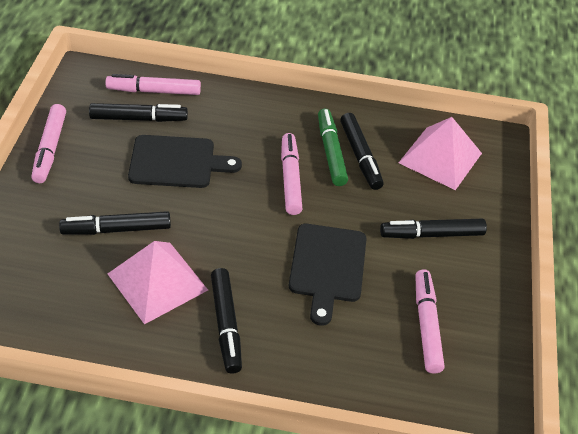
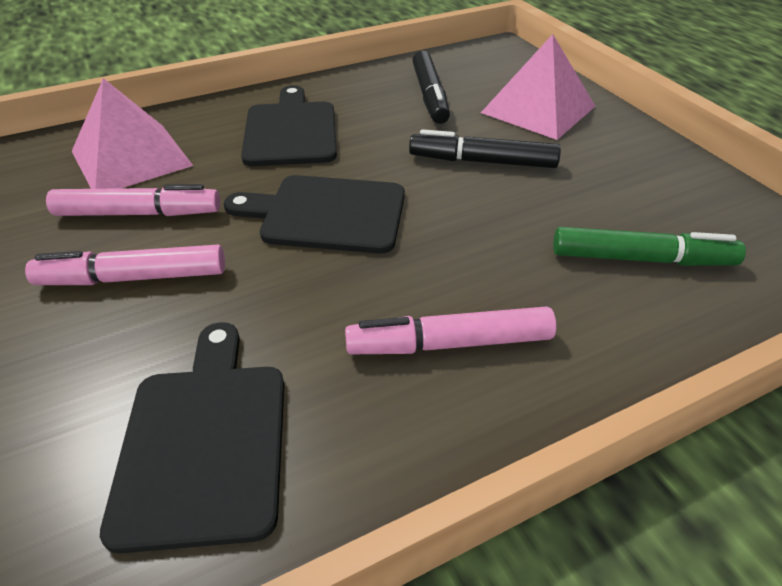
black cutting board: 2 -> 3
black marker: 5 -> 2
pink marker: 4 -> 3

